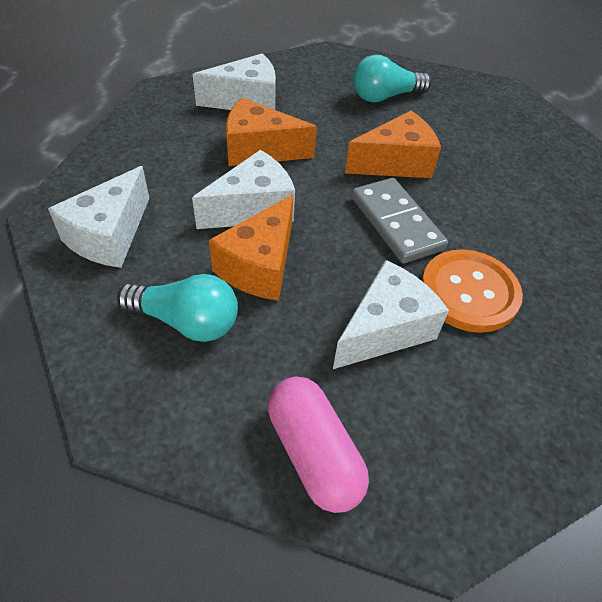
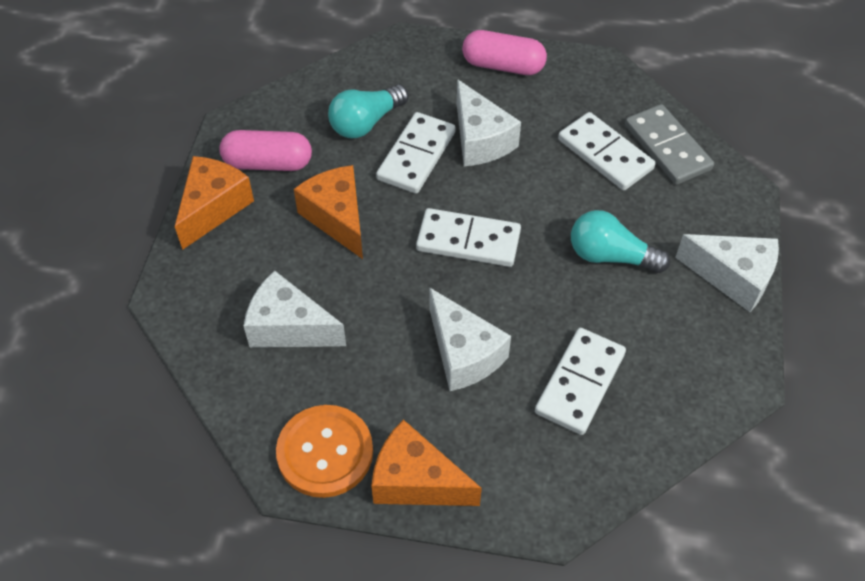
pink capsule: 1 -> 2
white domino: 0 -> 4

